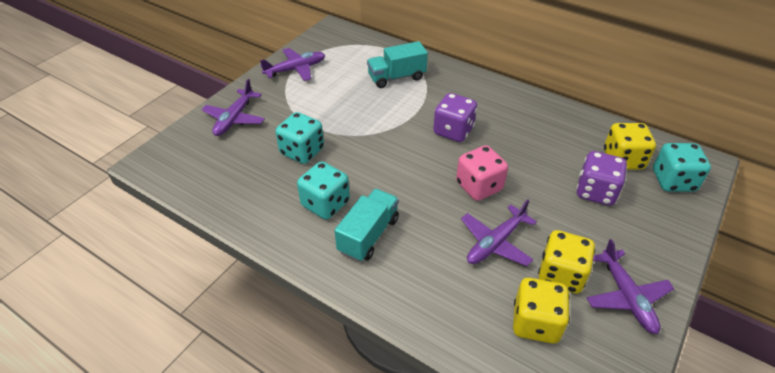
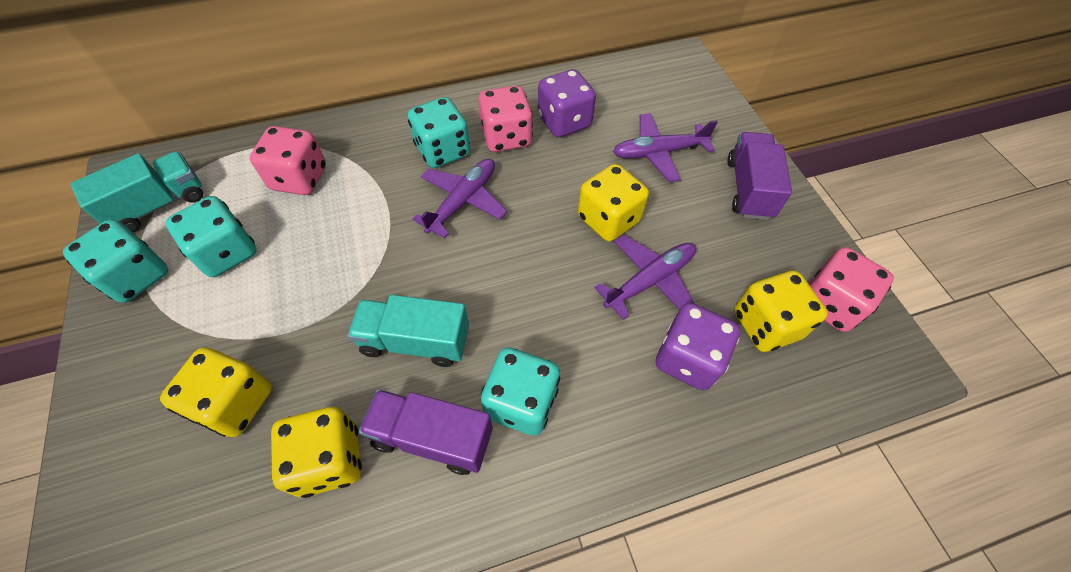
pink dice: 1 -> 3
purple plane: 4 -> 3
purple truck: 0 -> 2
turquoise dice: 3 -> 4
yellow dice: 3 -> 4

